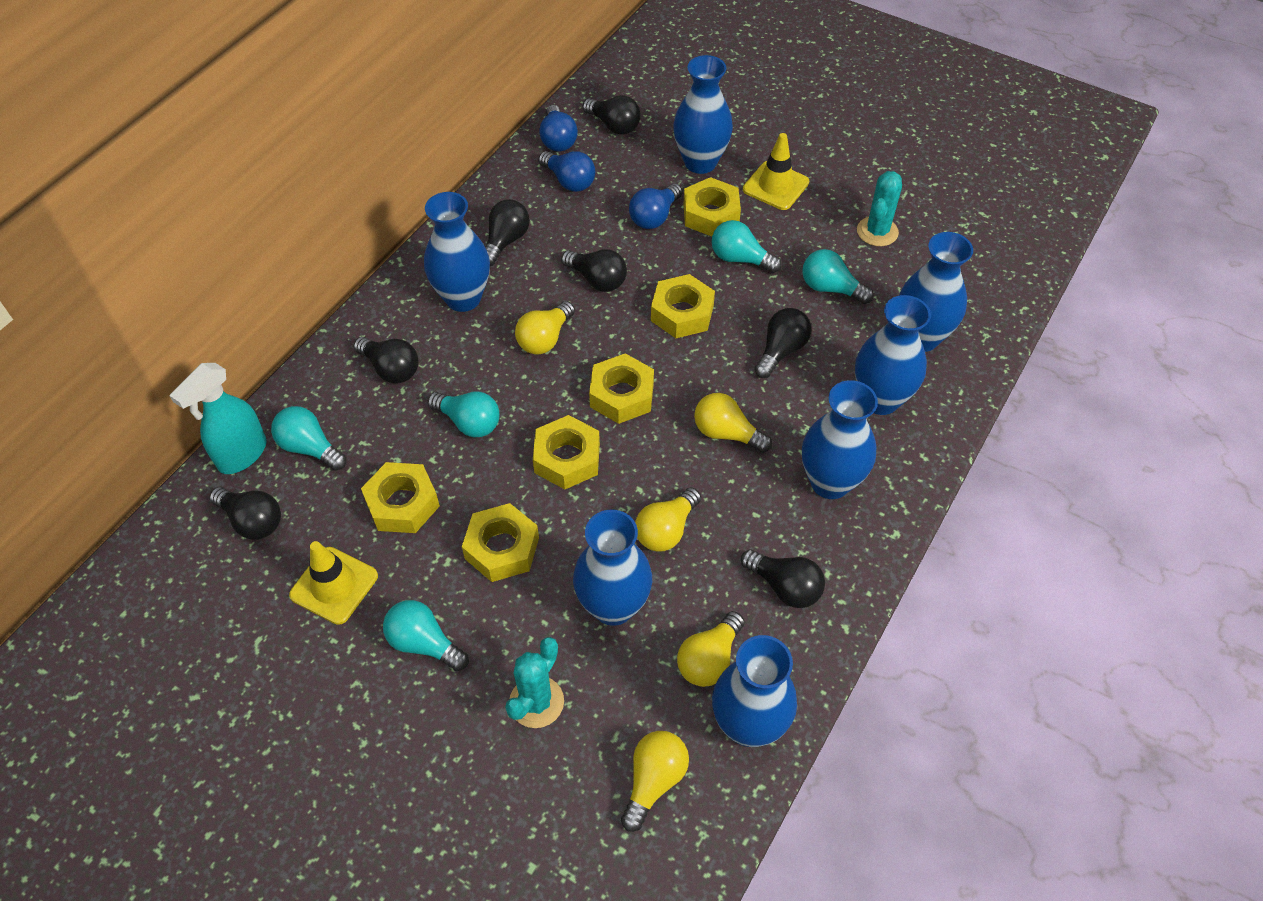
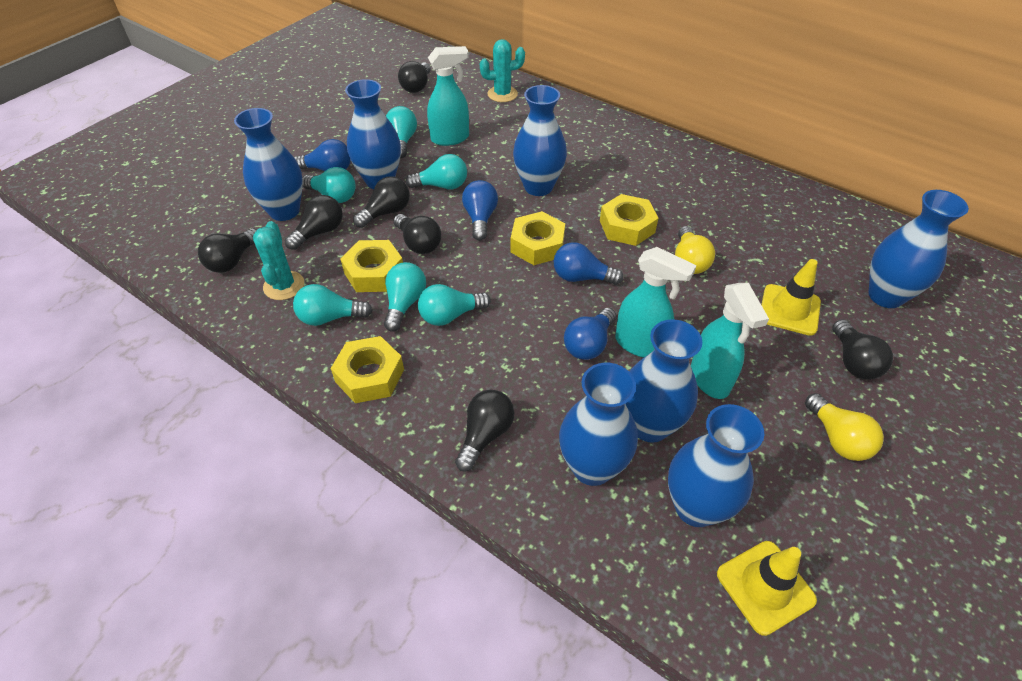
blue light bulb: 3 -> 4
turquoise light bulb: 5 -> 6
turquoise spray bottle: 1 -> 3
yellow light bulb: 5 -> 2
yellow nut: 6 -> 4

